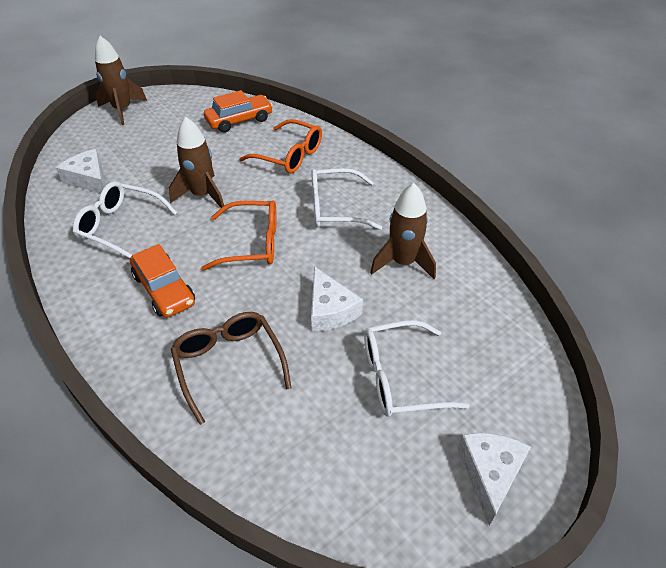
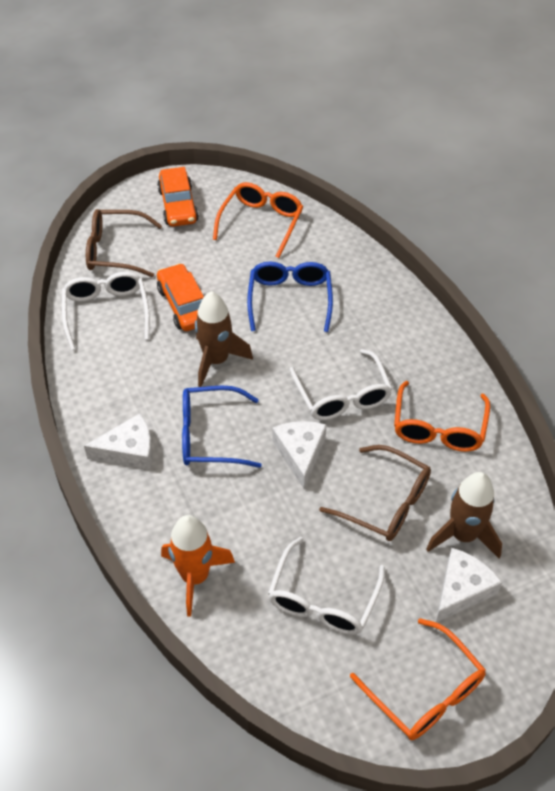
blue glasses: 0 -> 2
brown glasses: 1 -> 2
brown rocket: 3 -> 2
orange glasses: 2 -> 3
orange rocket: 0 -> 1

